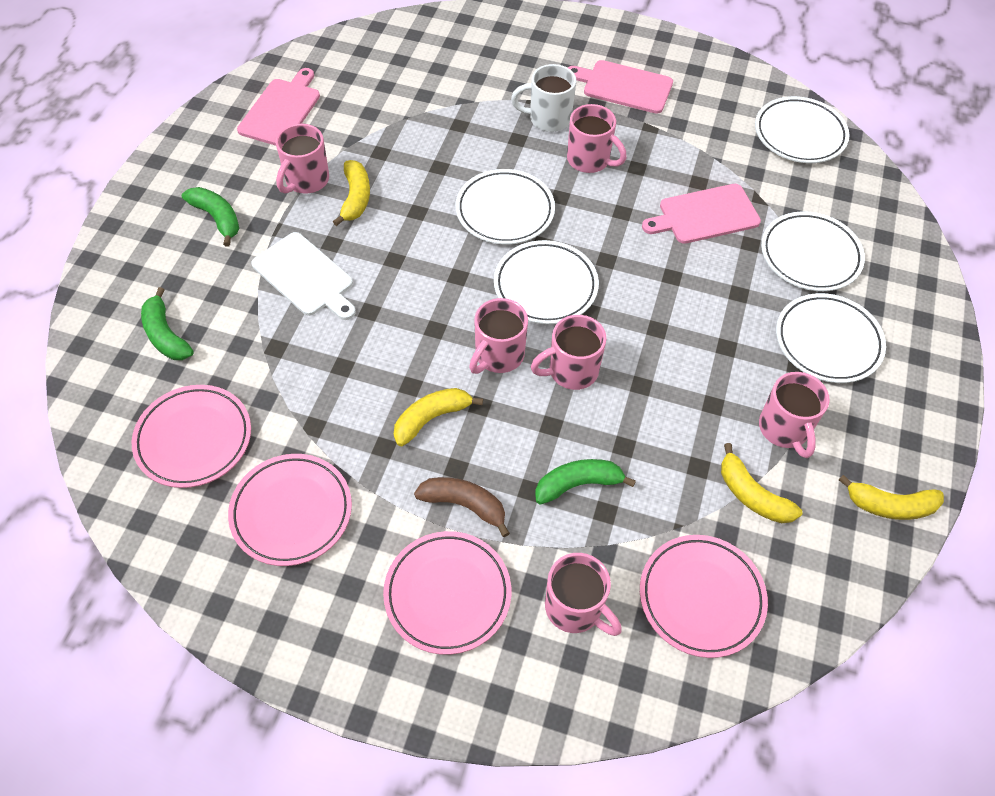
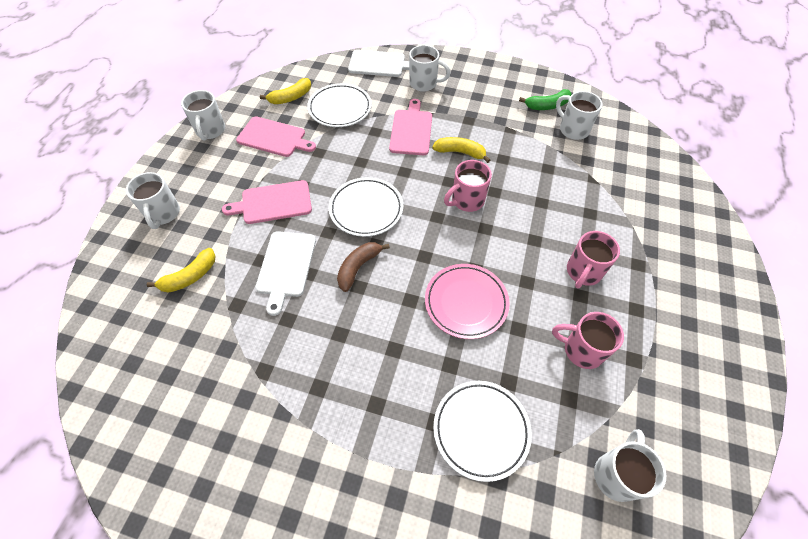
green banana: 3 -> 1
pink mug: 6 -> 3
pink plate: 4 -> 1
white cutting board: 1 -> 2
white mug: 1 -> 5
white plate: 5 -> 3
yellow banana: 4 -> 3

